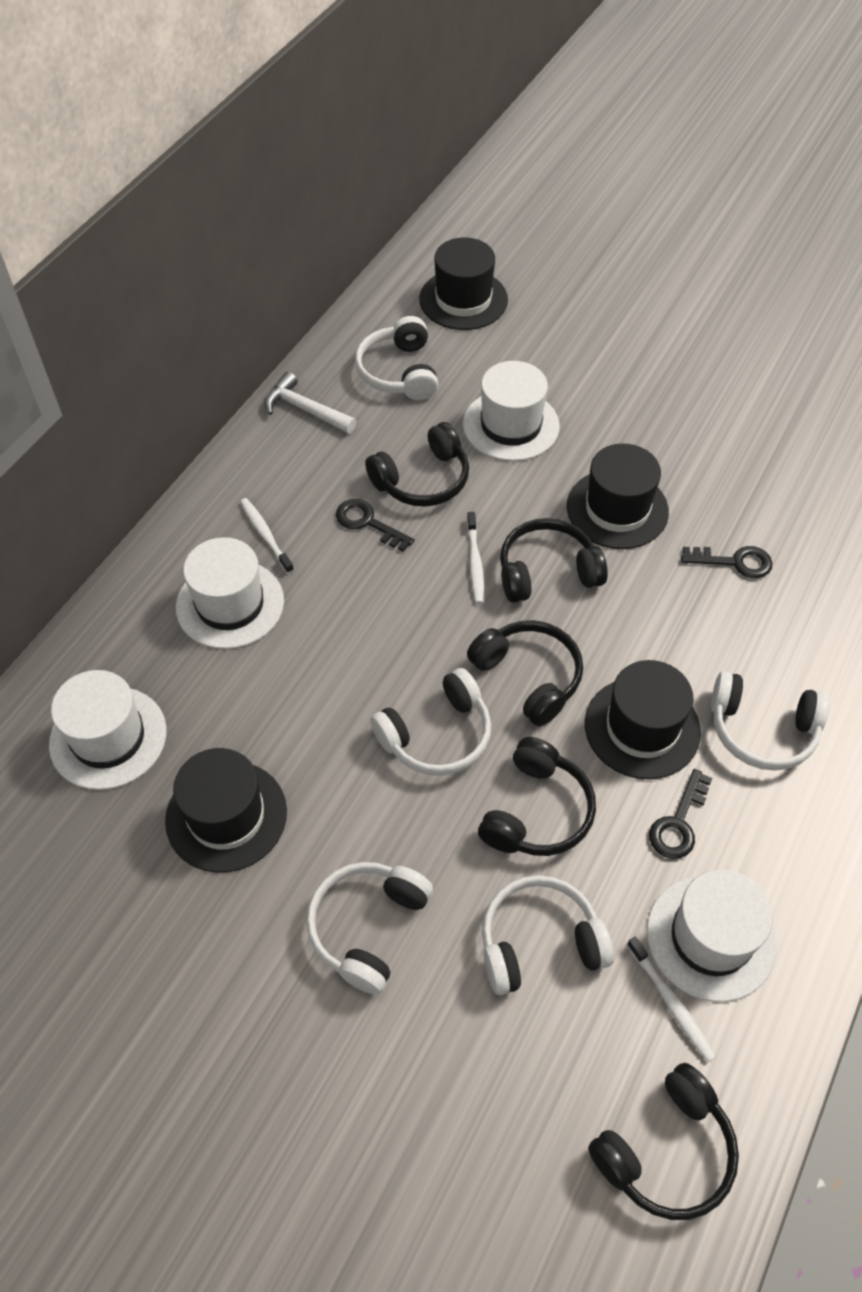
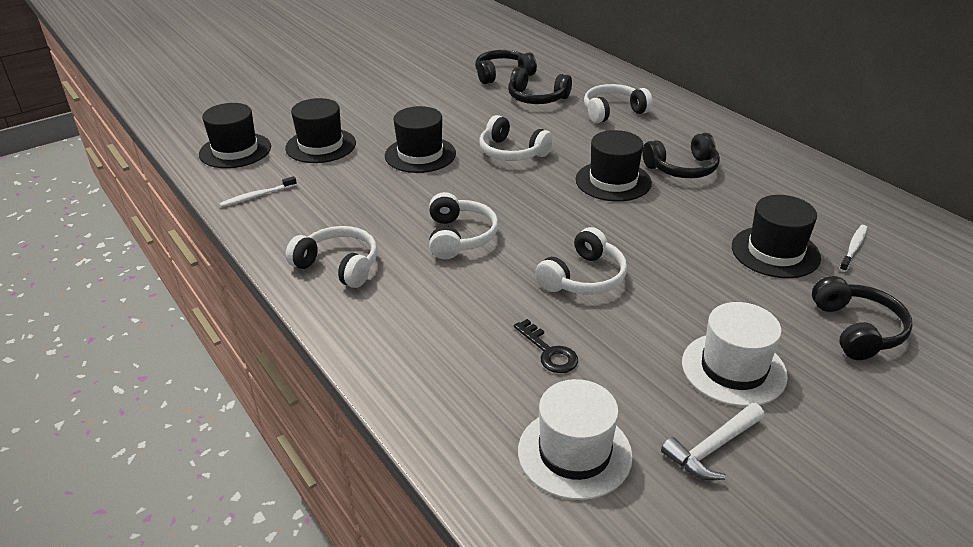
black hat: 4 -> 5
black headphones: 5 -> 4
black key: 3 -> 1
white hat: 4 -> 2
white toothbrush: 3 -> 2

